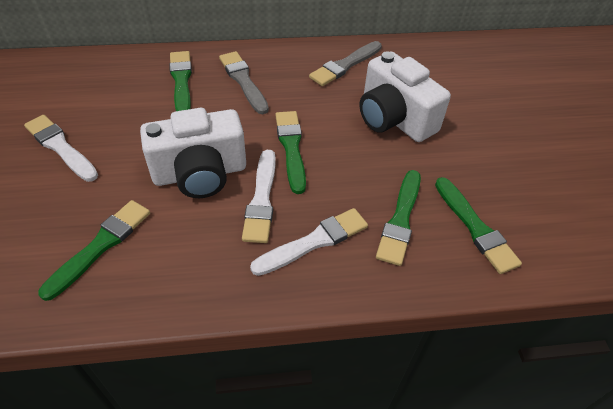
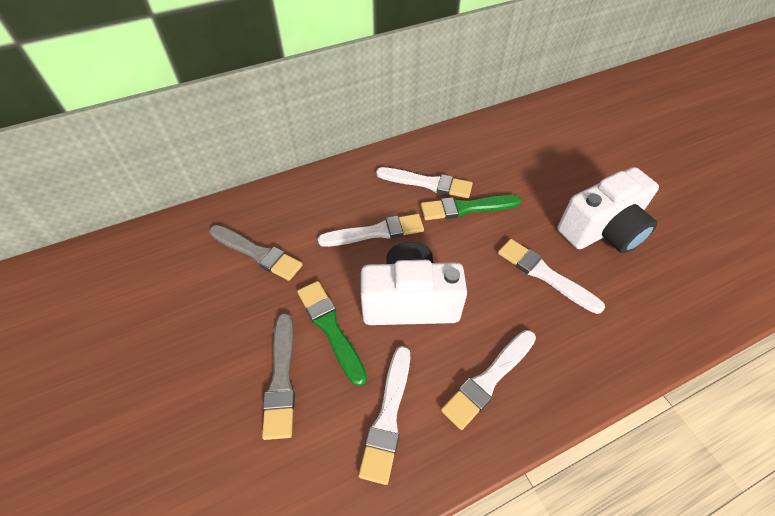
green brush: 5 -> 2
white brush: 3 -> 5

